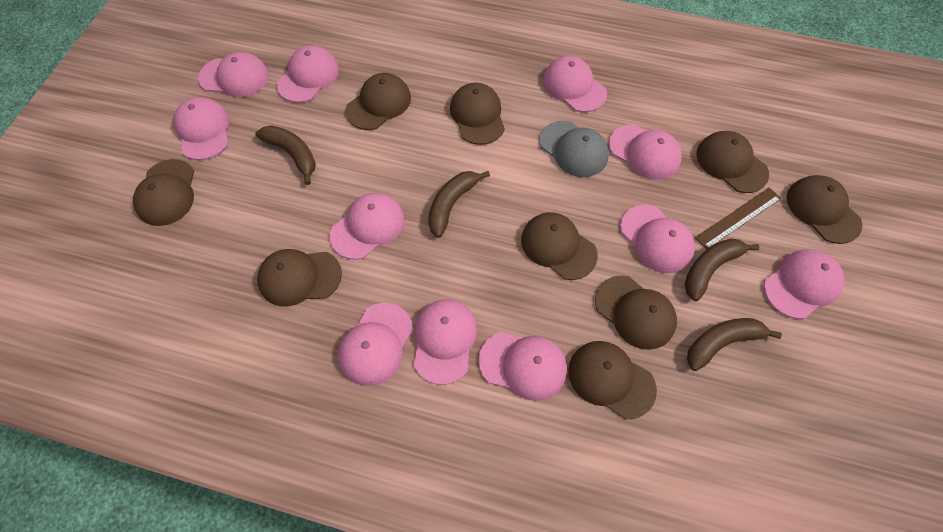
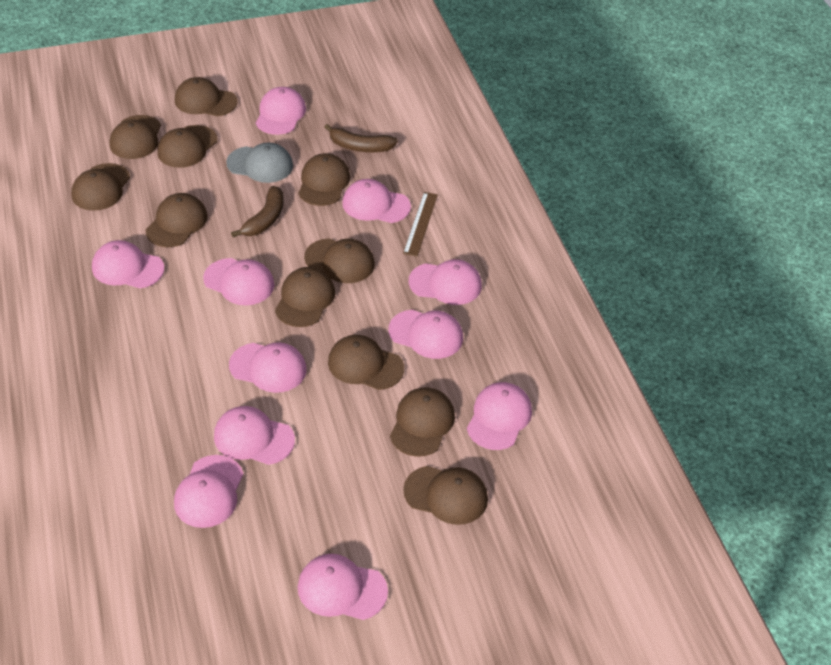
brown banana: 4 -> 2
brown cap: 9 -> 11

